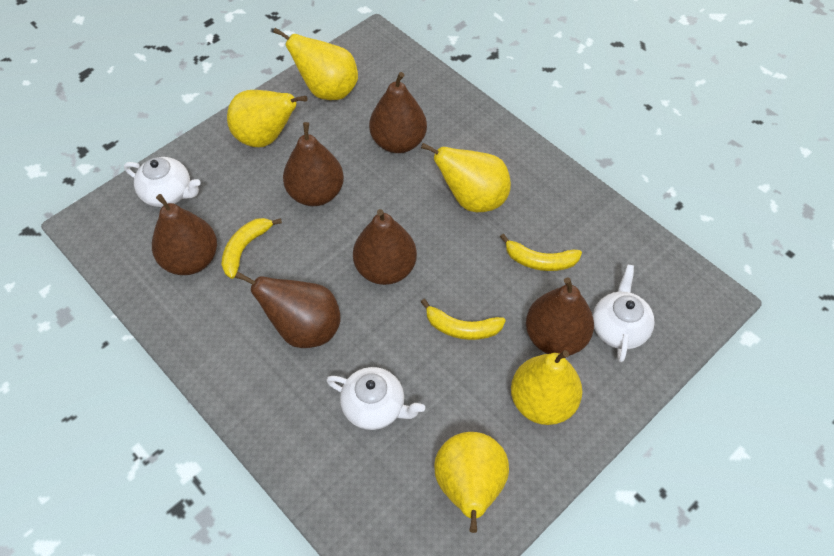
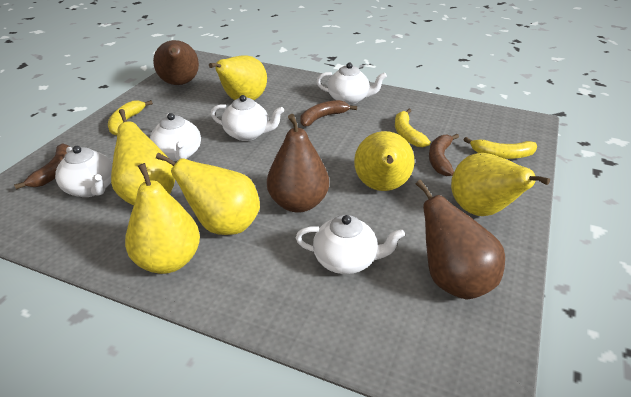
brown banana: 0 -> 3
brown pear: 6 -> 3
white teapot: 3 -> 5
yellow pear: 5 -> 6

